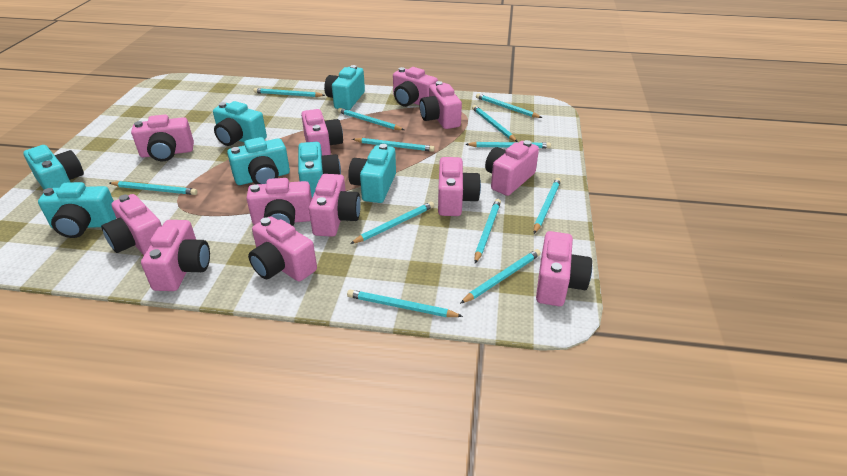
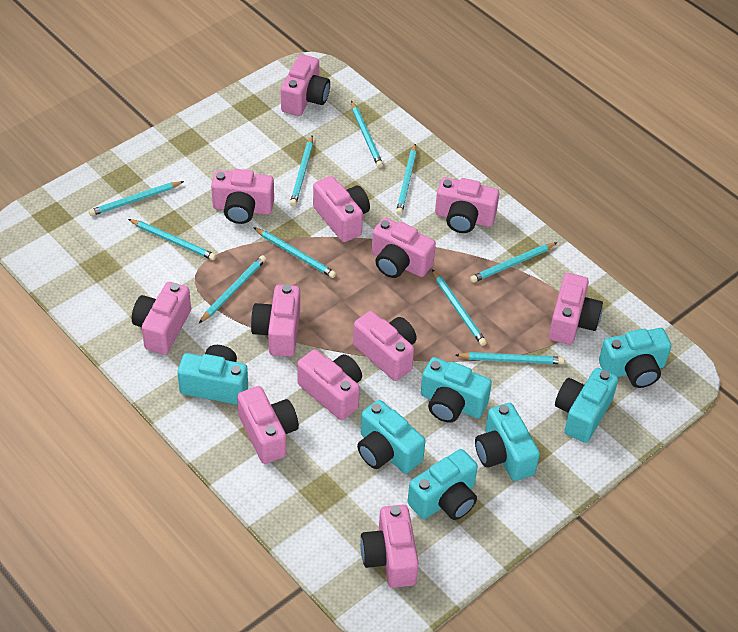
turquoise pencil: 12 -> 10

